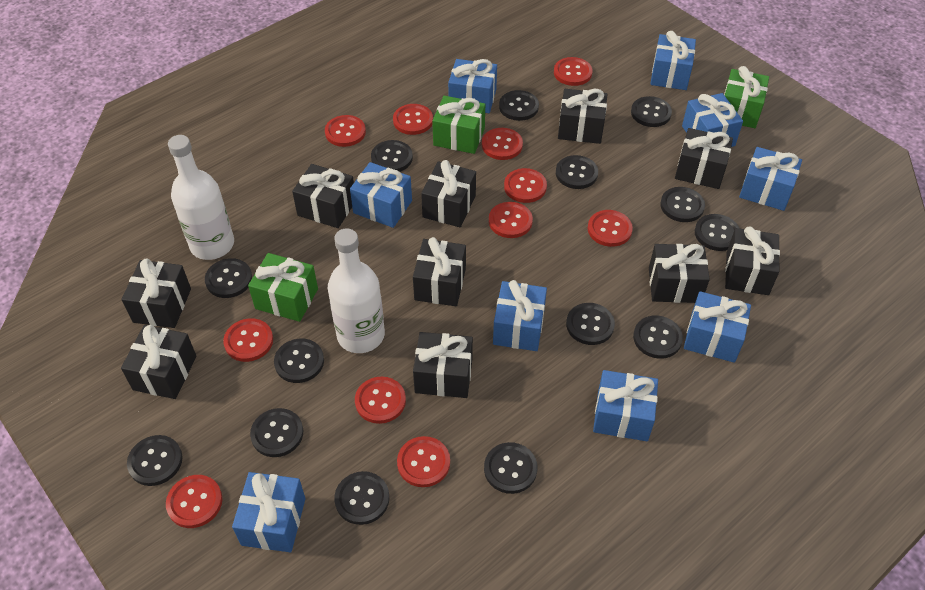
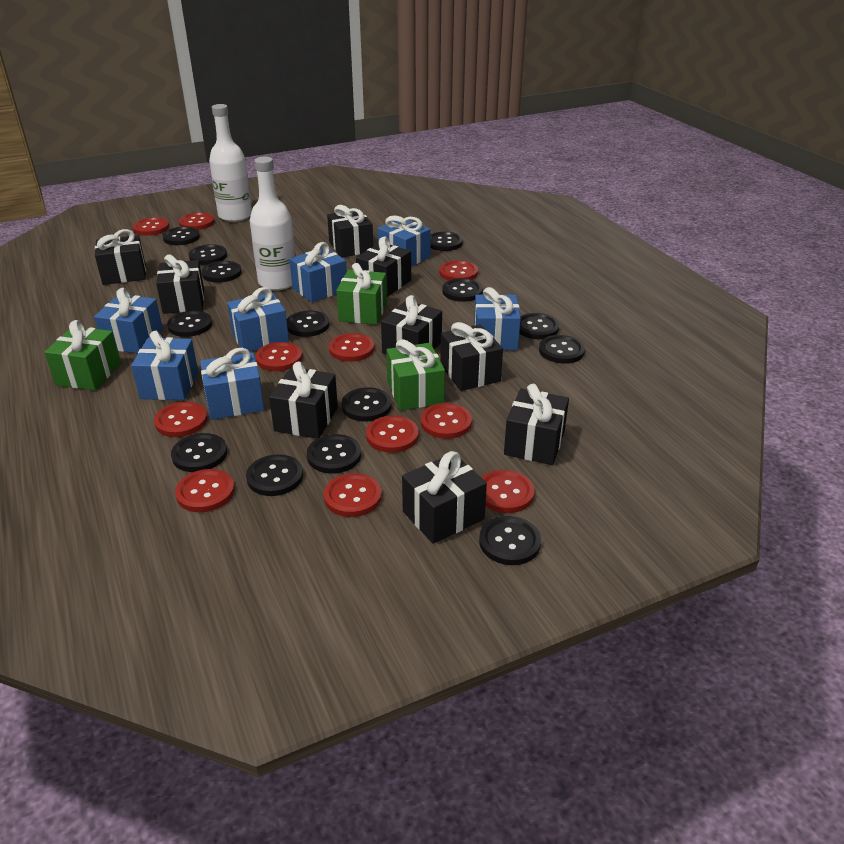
black gift: 10 -> 9
blue gift: 9 -> 7

